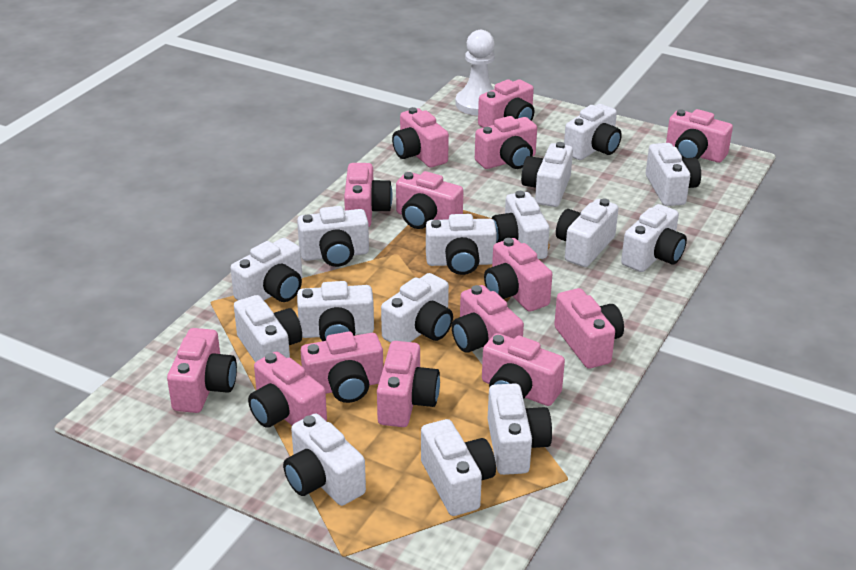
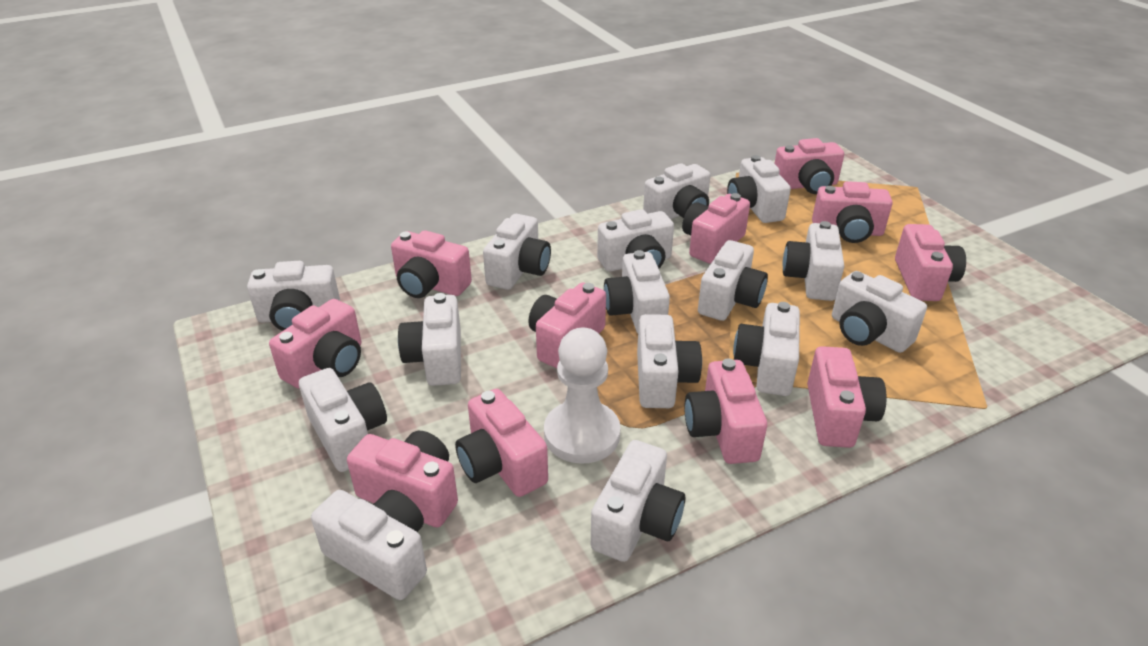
pink camera: 14 -> 11

